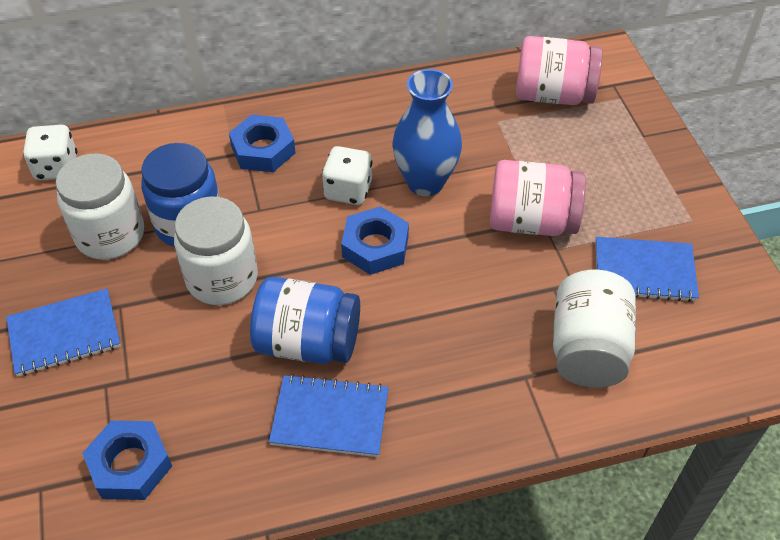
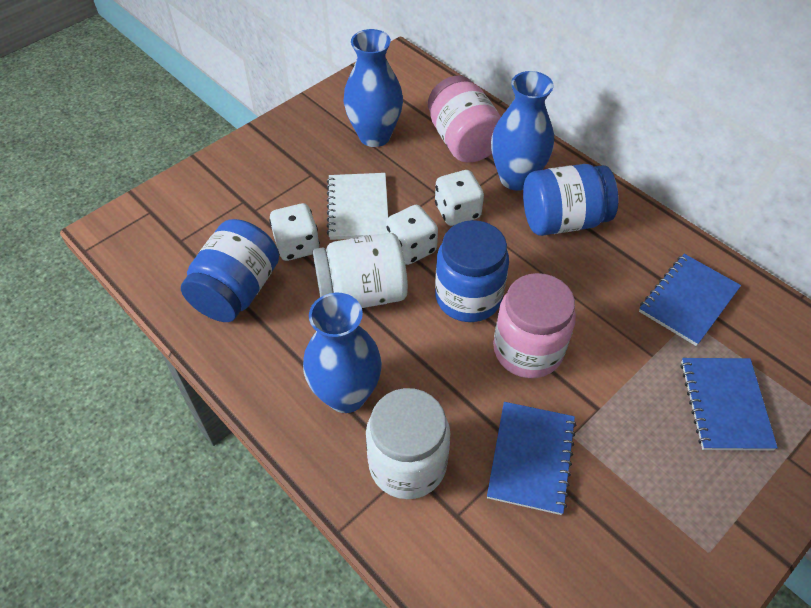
blue jar: 2 -> 3
blue nut: 3 -> 0
blue vase: 1 -> 3
white dice: 2 -> 3
white jar: 3 -> 2
white notebook: 0 -> 1

